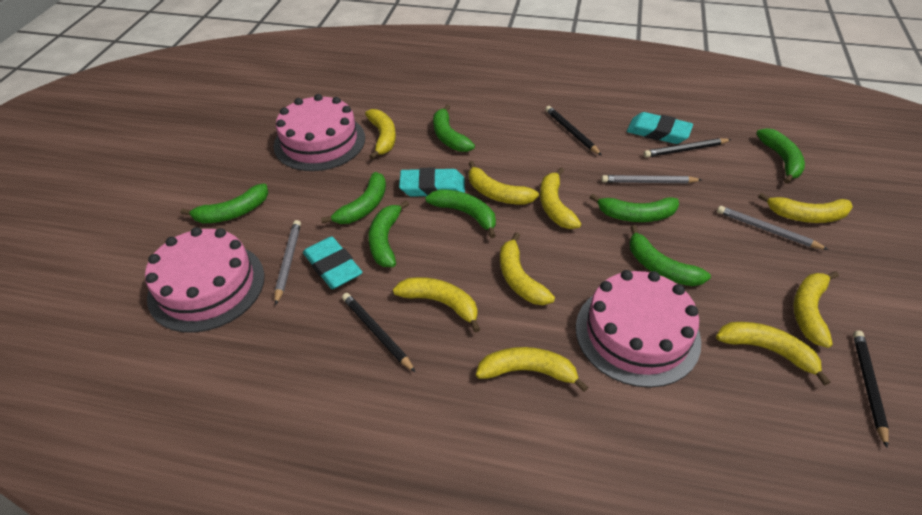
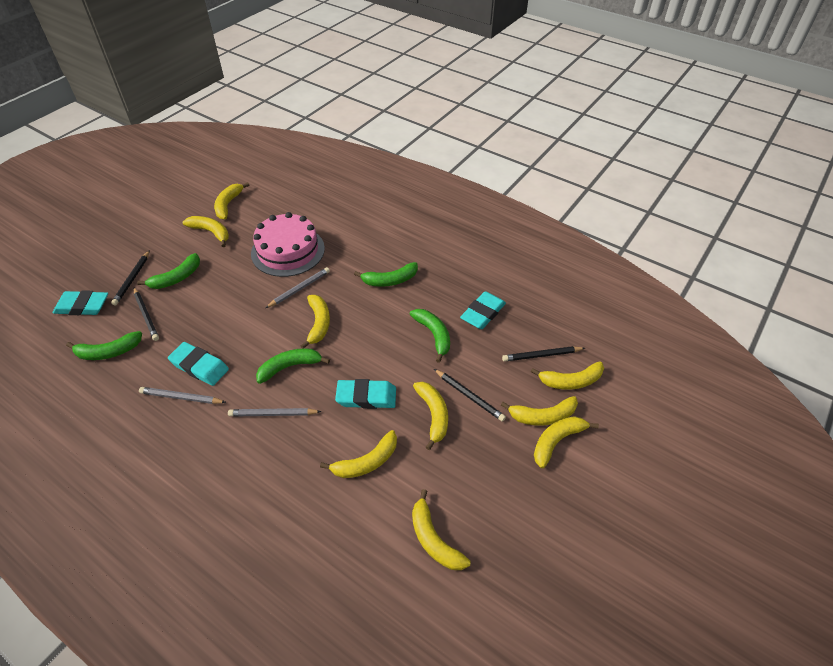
green banana: 8 -> 5
pink cake: 3 -> 1
turquoise eraser: 3 -> 4

